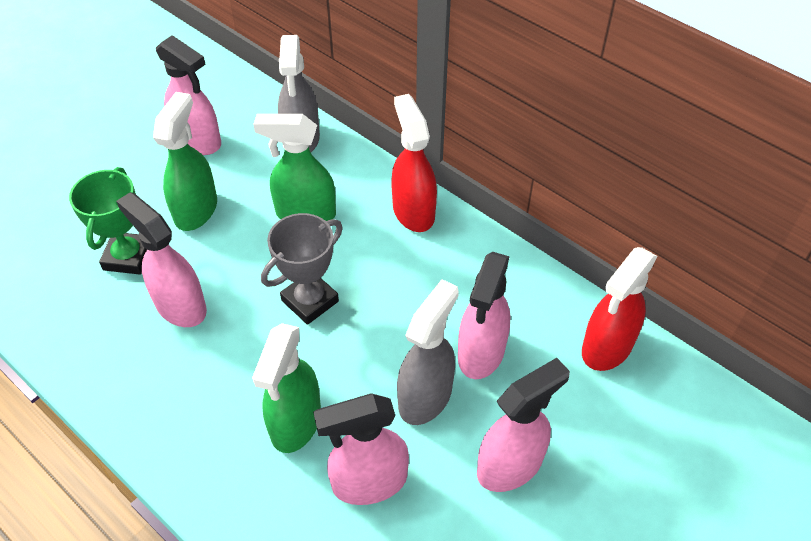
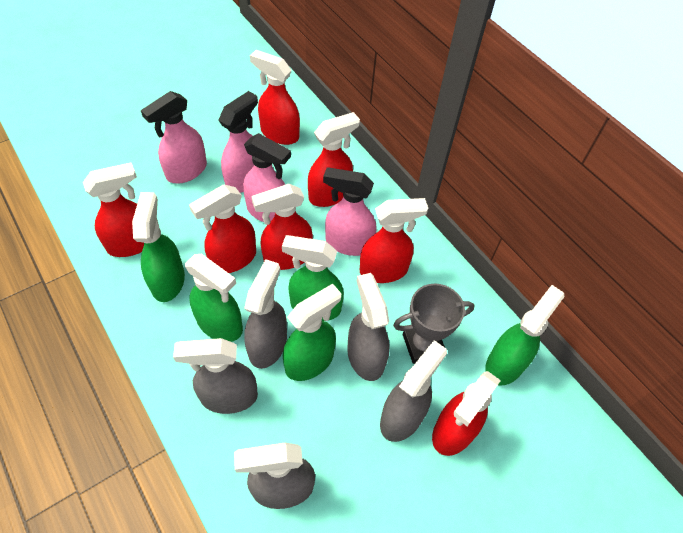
green spray bottle: 3 -> 5
green trophy: 1 -> 0
grey spray bottle: 2 -> 5
pink spray bottle: 5 -> 4
red spray bottle: 2 -> 7

